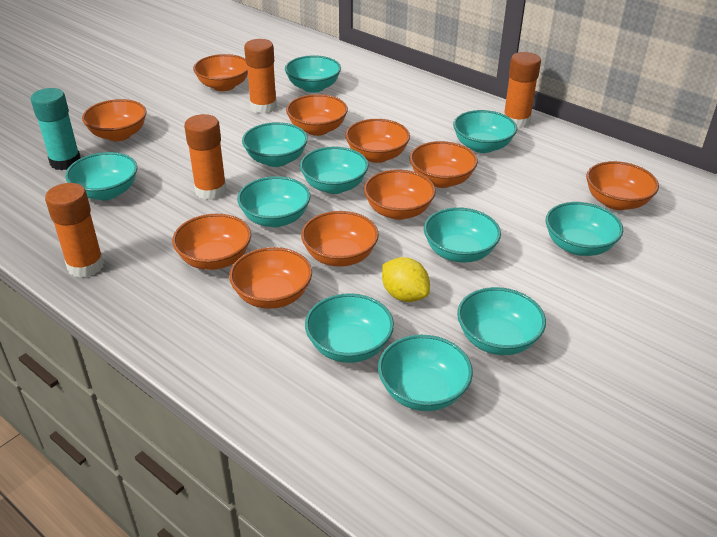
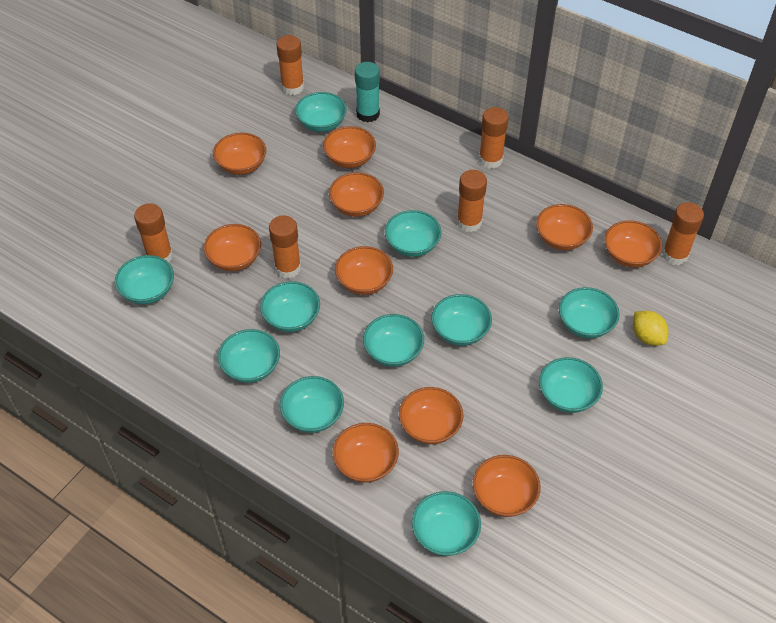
orange glue stick: 4 -> 6

